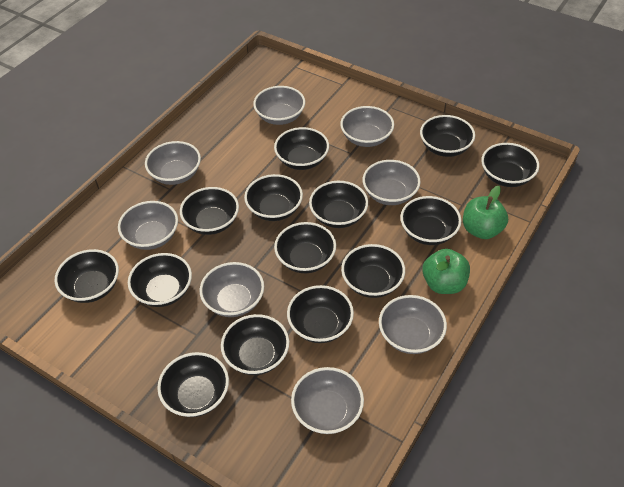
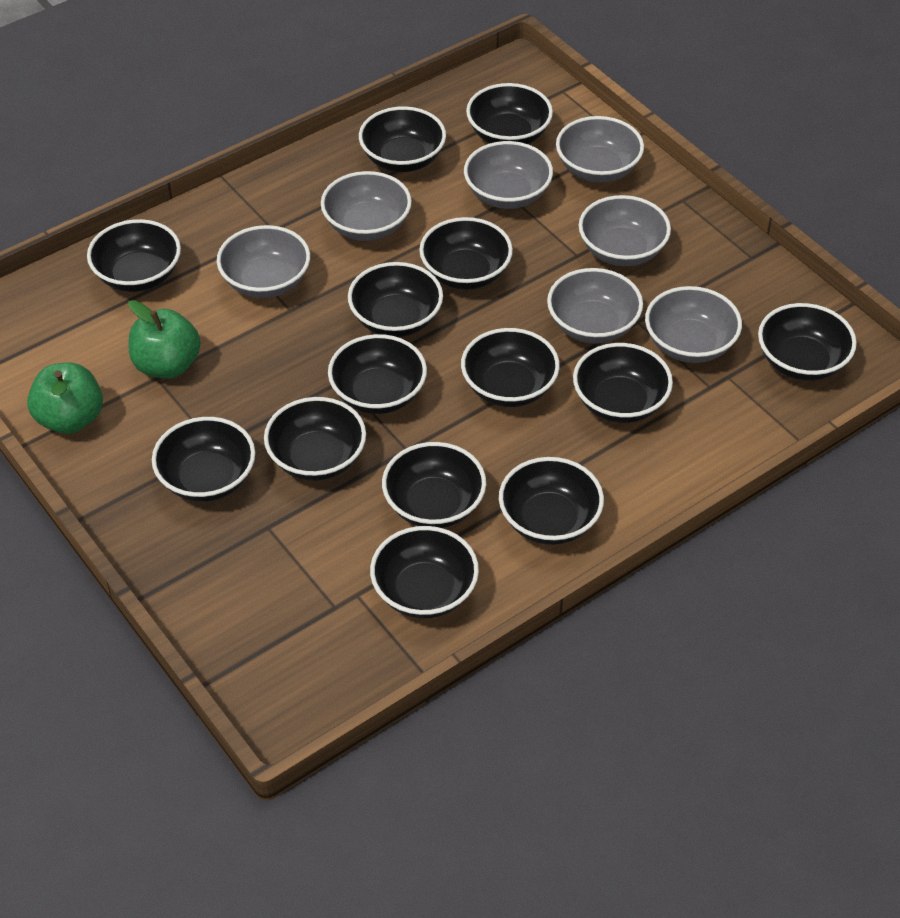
grey bowl: 8 -> 7

